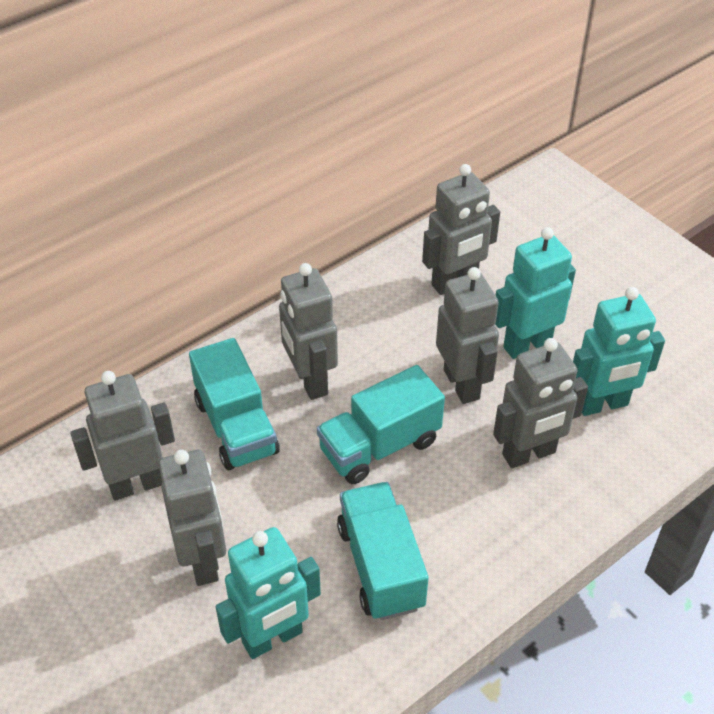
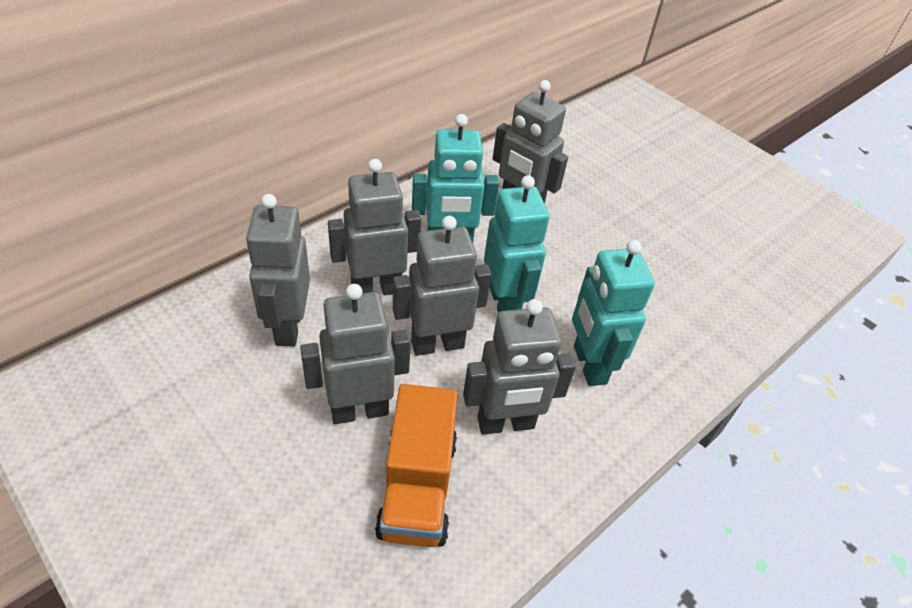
orange truck: 0 -> 1
turquoise truck: 3 -> 0

